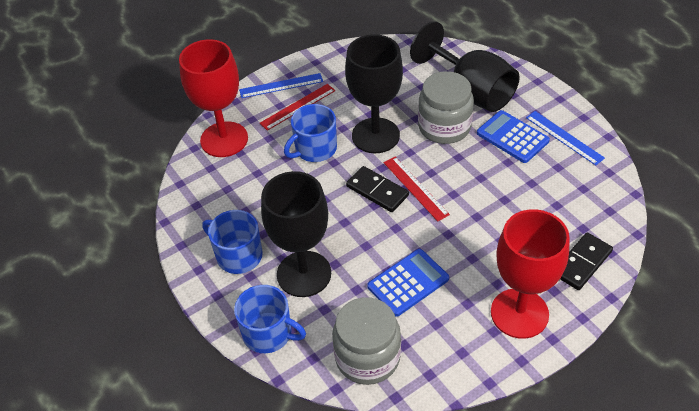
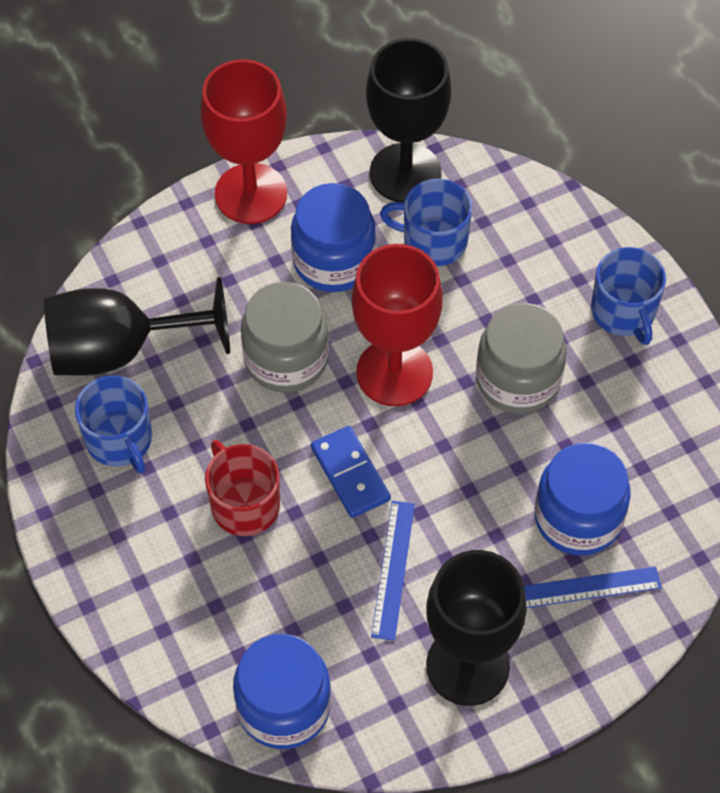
black domino: 2 -> 0
blue calculator: 2 -> 0
blue domino: 0 -> 1
blue jar: 0 -> 3
red mug: 0 -> 1
red ruler: 2 -> 0

